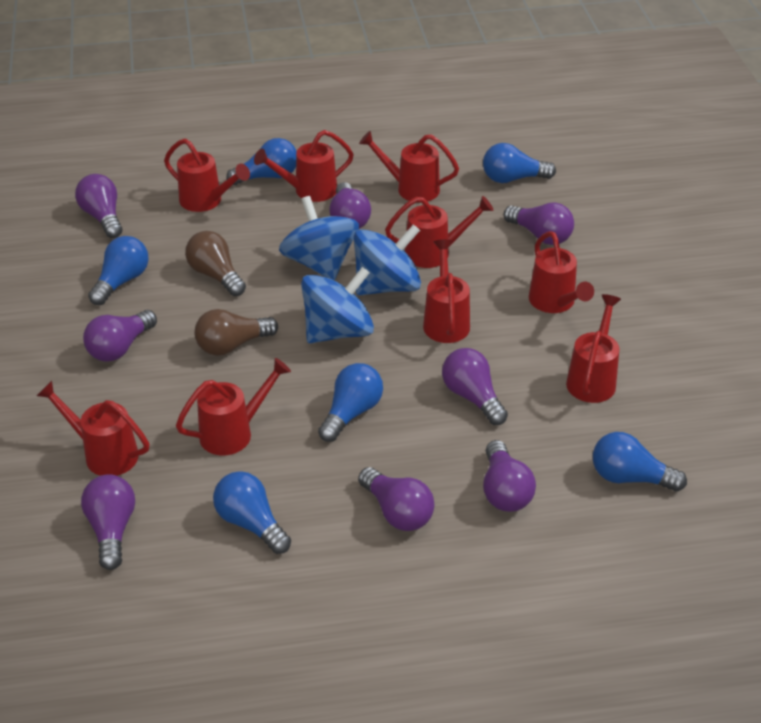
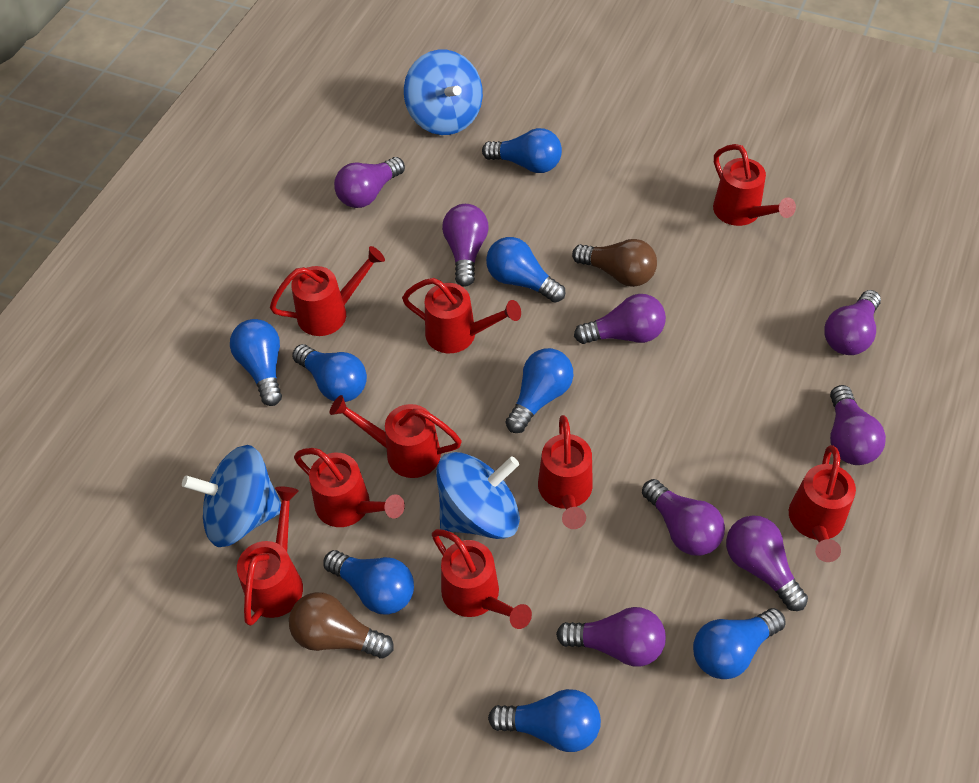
blue light bulb: 6 -> 8

